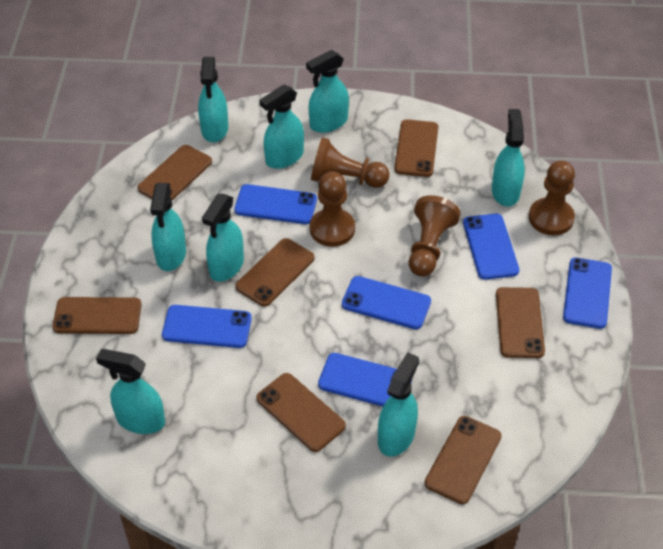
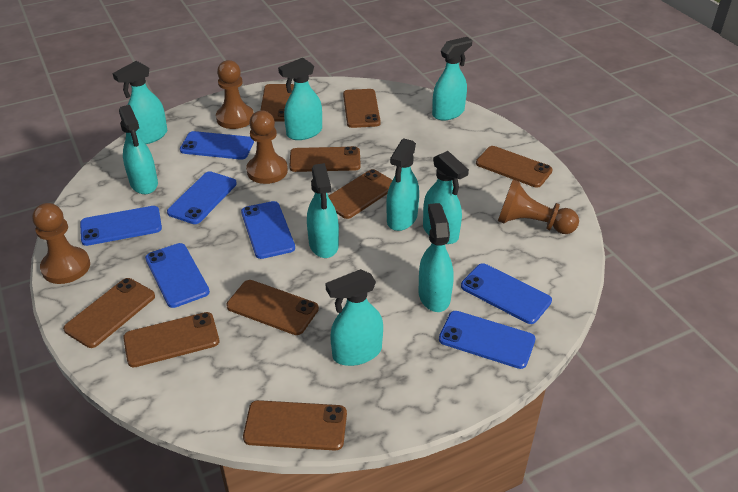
blue phone: 6 -> 7
brown phone: 7 -> 9
turquoise spray bottle: 8 -> 9

